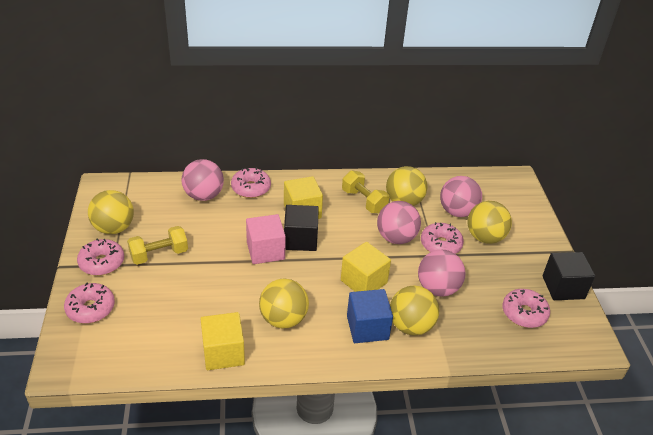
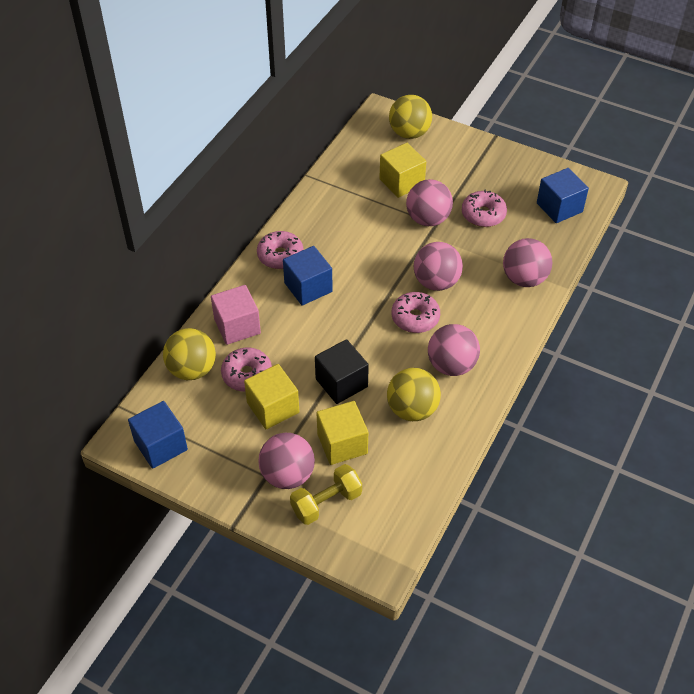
black cube: 2 -> 1
blue cube: 1 -> 3
pink ball: 4 -> 5
pink donut: 5 -> 4
yellow ball: 5 -> 3
yellow dumbbell: 2 -> 1

